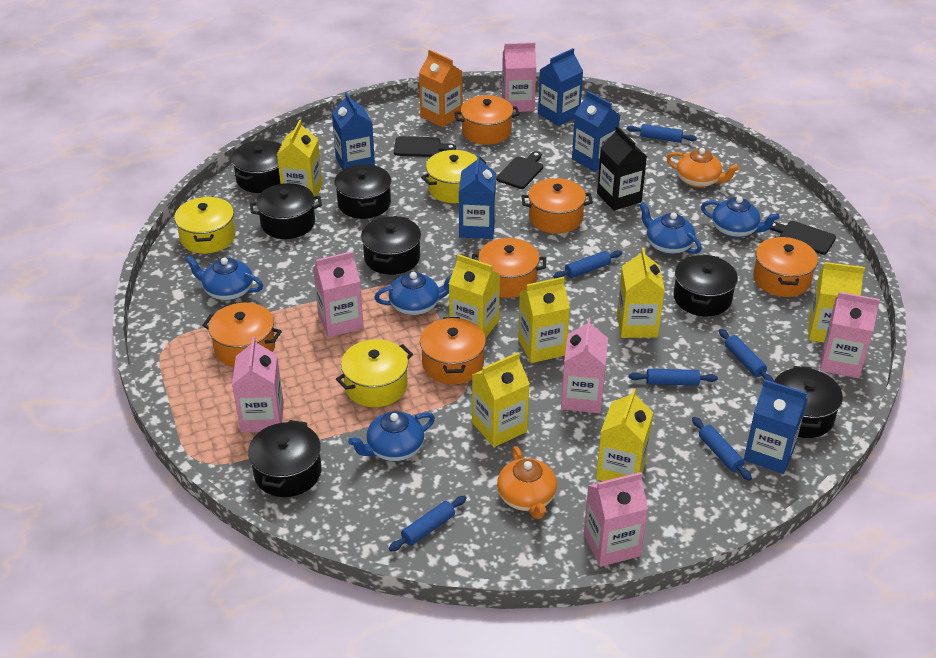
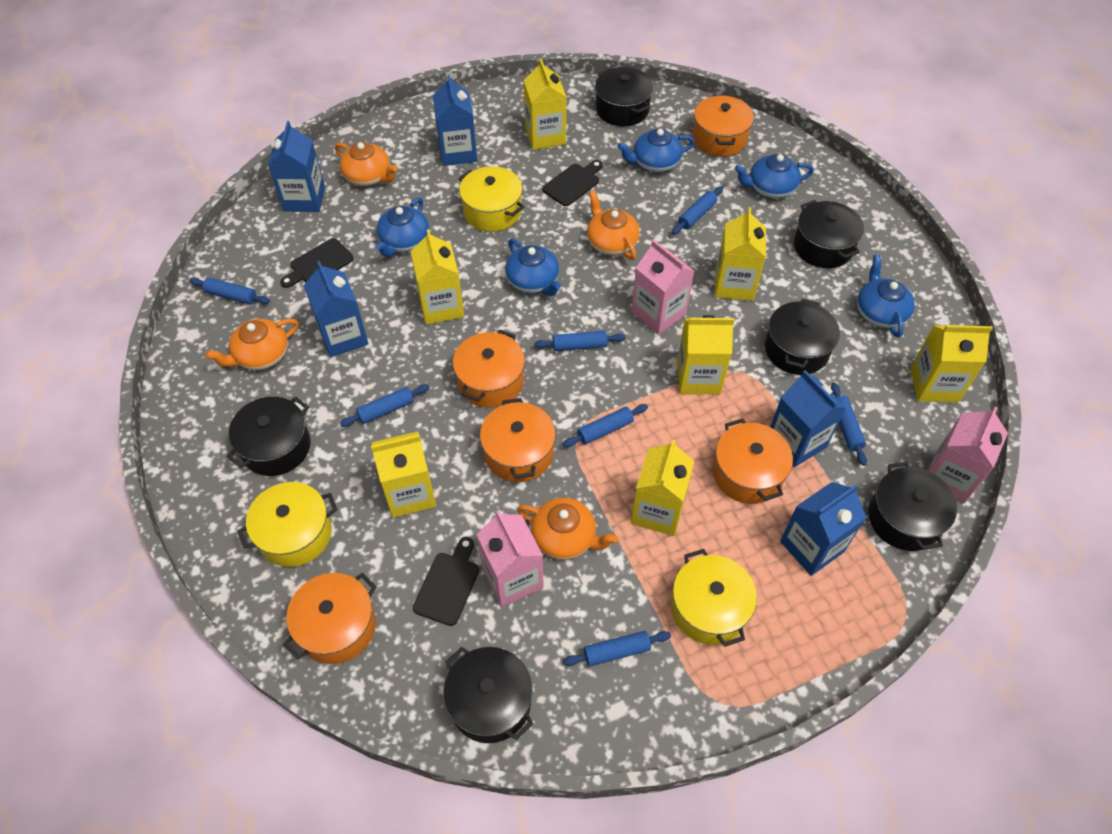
black carton: 1 -> 0
black pot: 7 -> 6
blue rolling pin: 6 -> 7
orange carton: 1 -> 0
orange pot: 6 -> 5
orange teapot: 2 -> 4
pink carton: 6 -> 3

